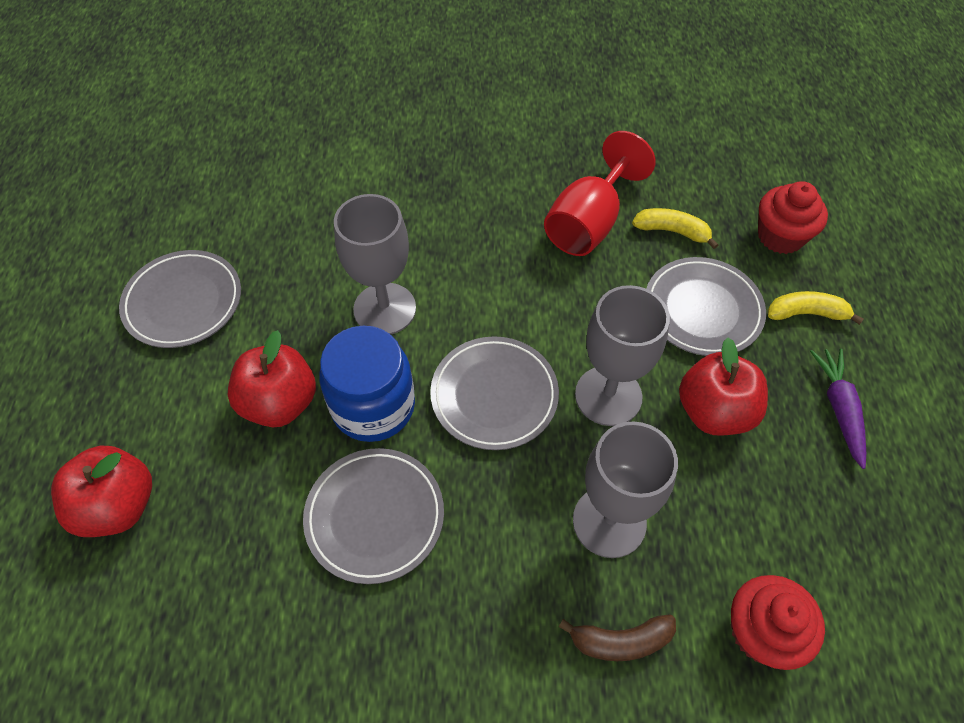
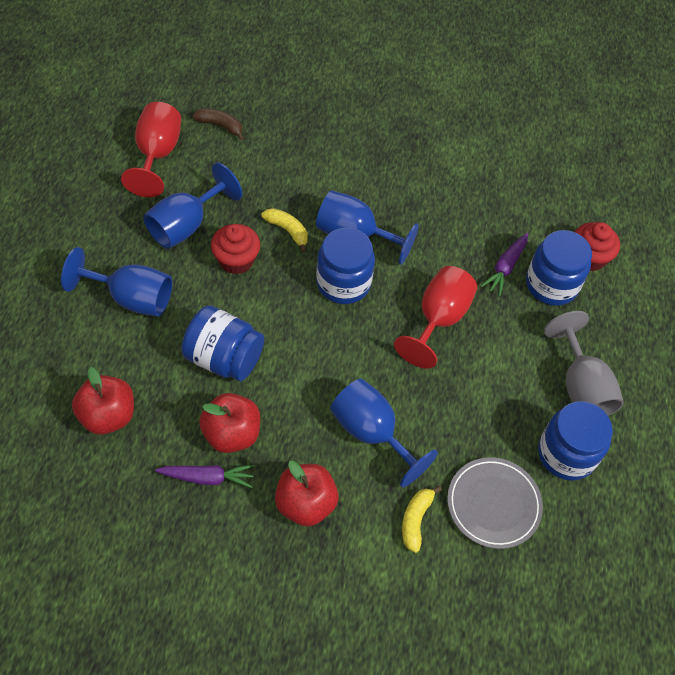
blue goblet: 0 -> 4
blue jar: 1 -> 4
grey goblet: 3 -> 1
grey plate: 4 -> 1
purple carrot: 1 -> 2
red goblet: 1 -> 2

